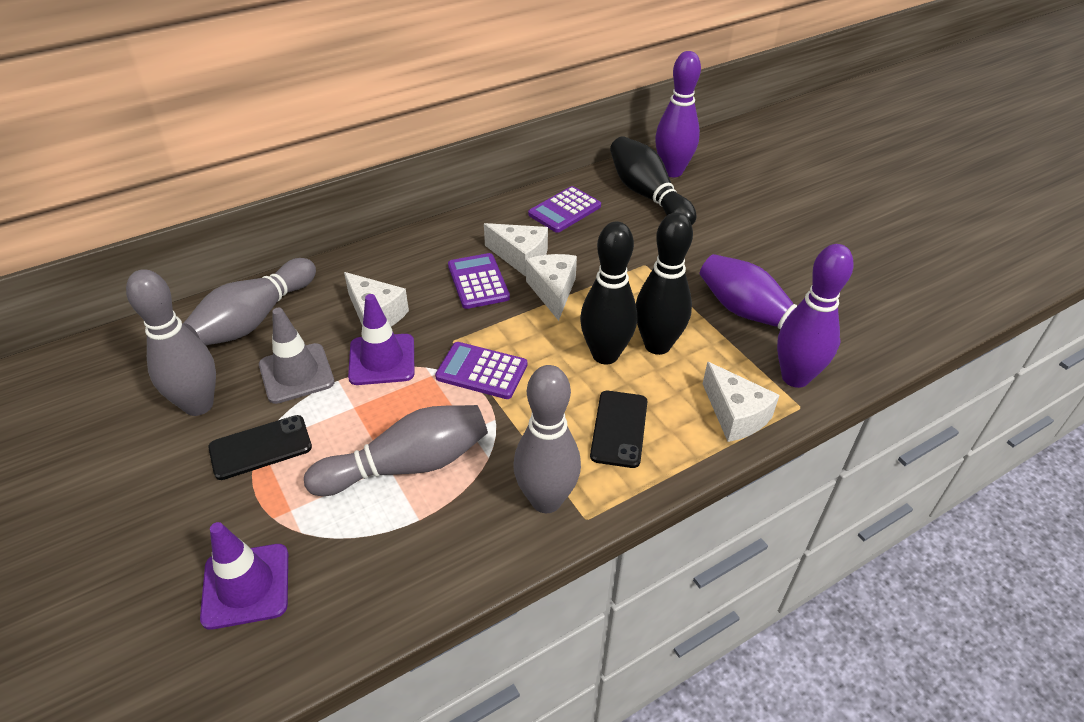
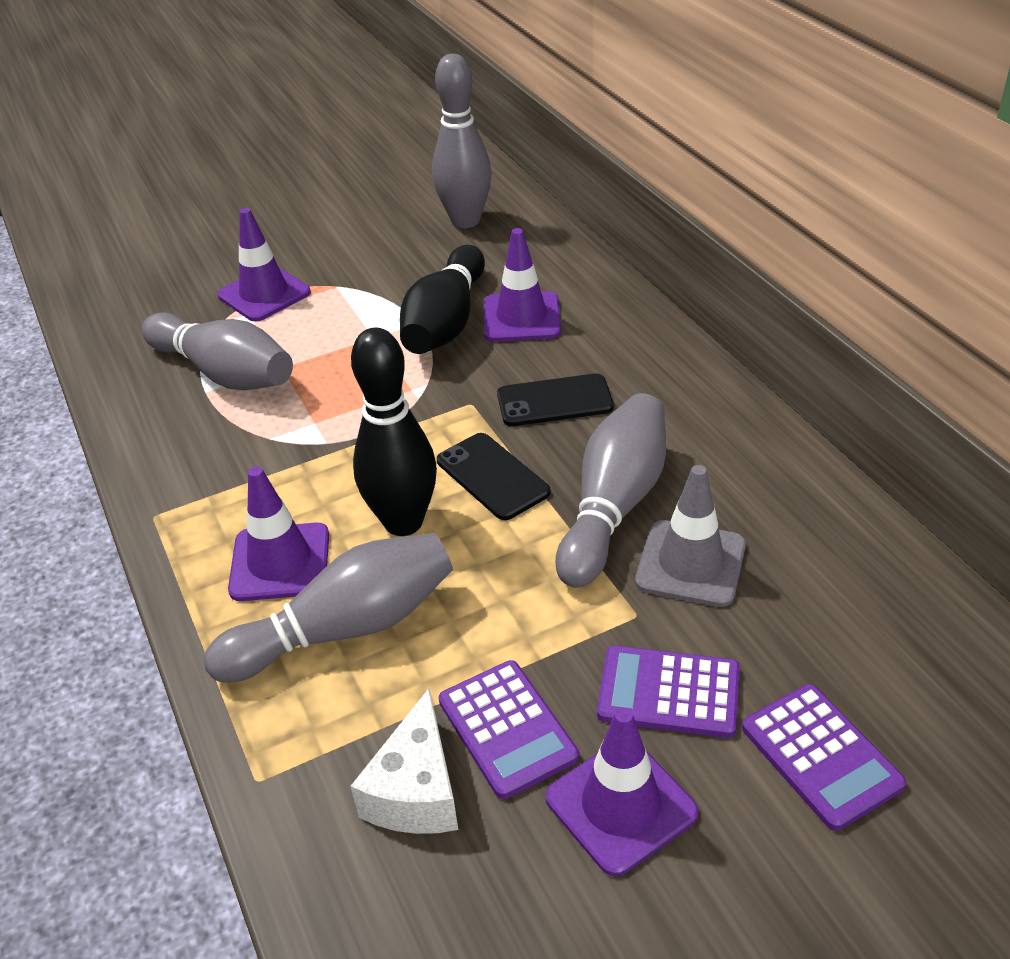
black bowling pin: 3 -> 2
purple bowling pin: 3 -> 0
purple traffic cone: 2 -> 4
white cheese: 4 -> 1

